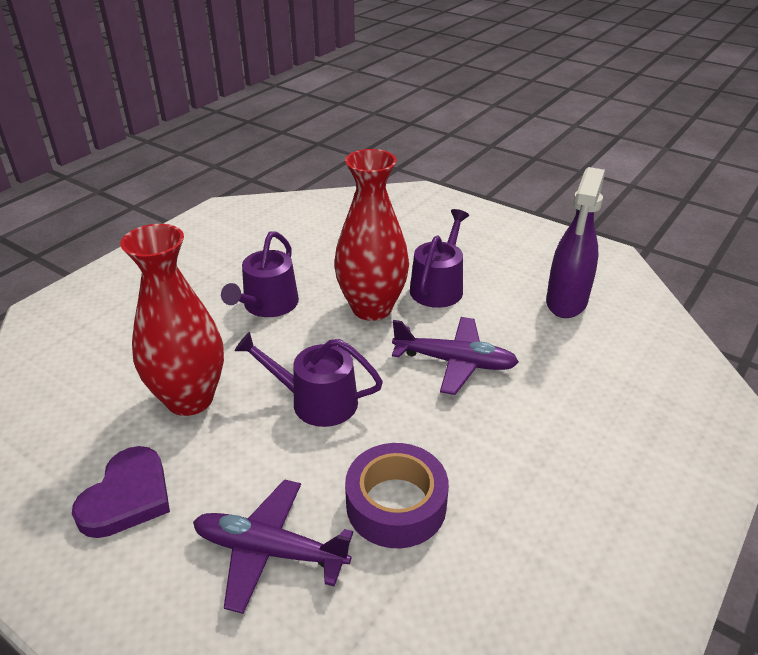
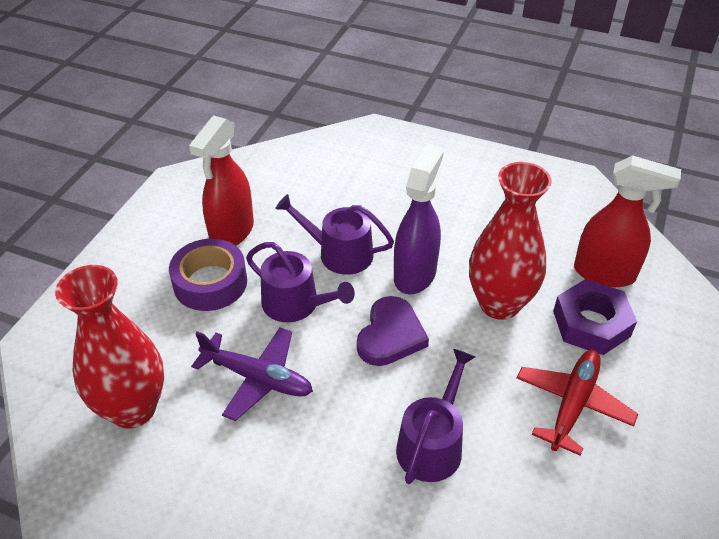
purple nut: 0 -> 1
purple plane: 2 -> 1
red plane: 0 -> 1
red spray bottle: 0 -> 2

